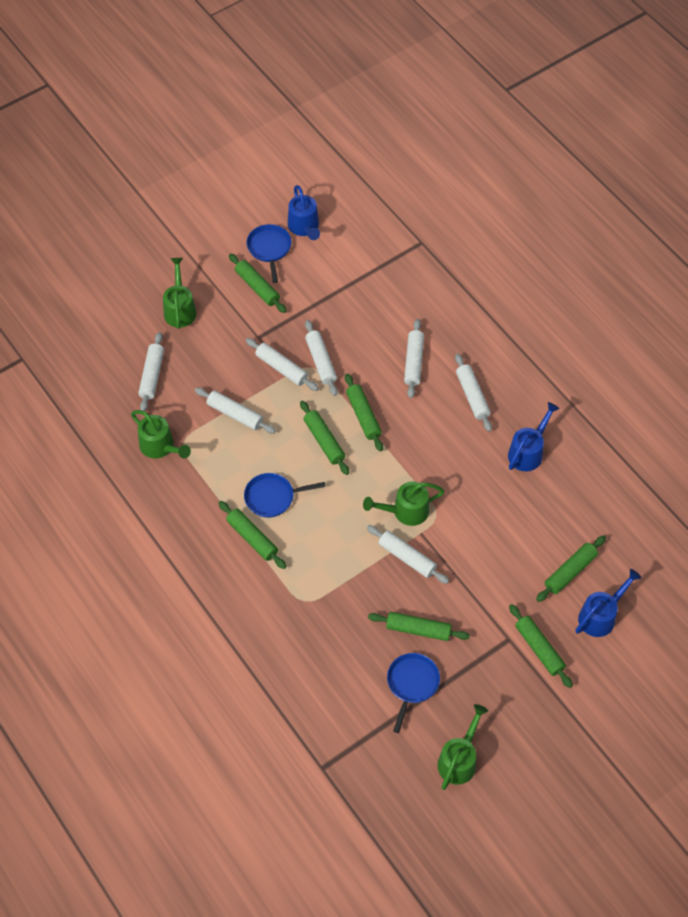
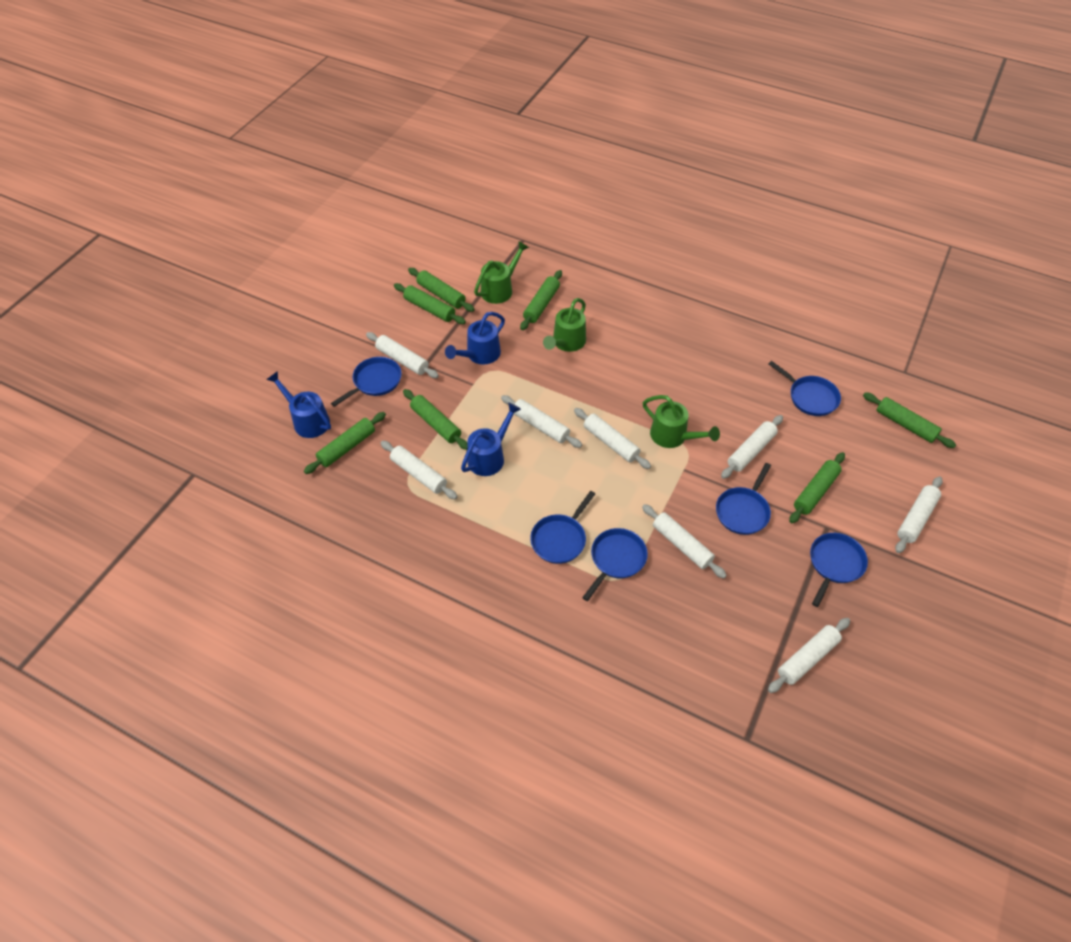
blue pan: 3 -> 6
green watering can: 4 -> 3
white rolling pin: 7 -> 8

